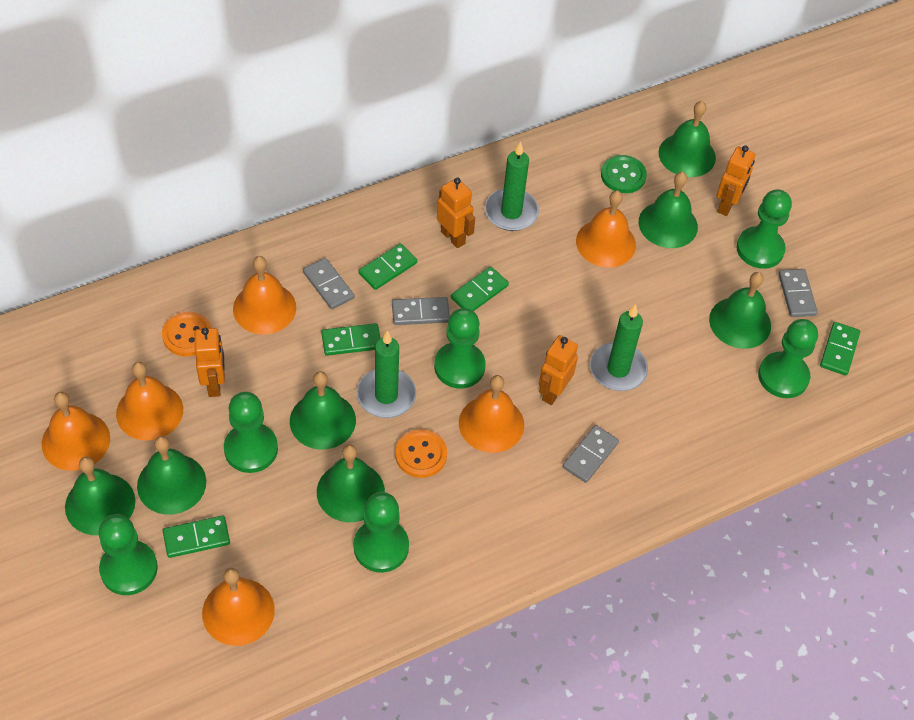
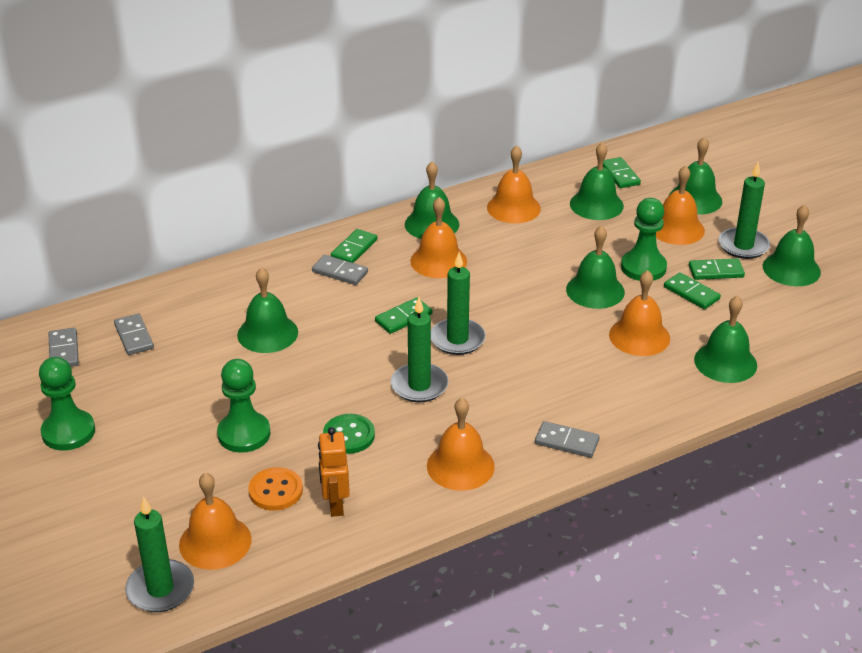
green candle: 3 -> 4
green pawn: 6 -> 3
orange button: 2 -> 1
orange robot: 4 -> 1

